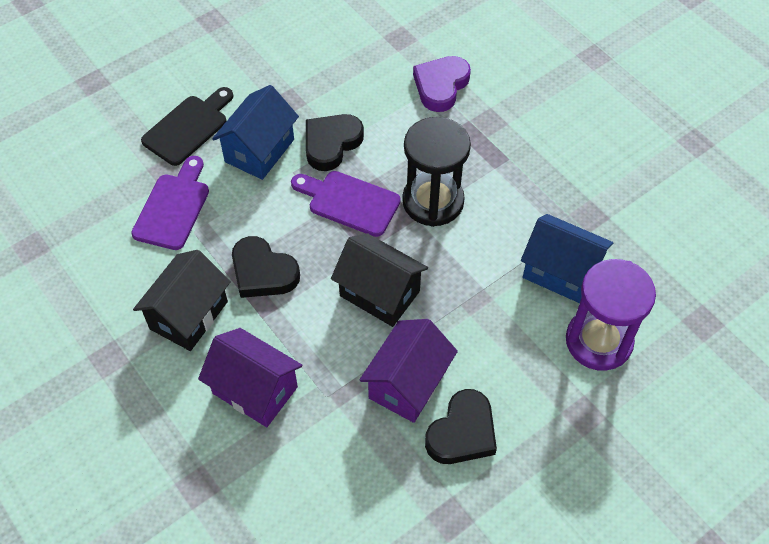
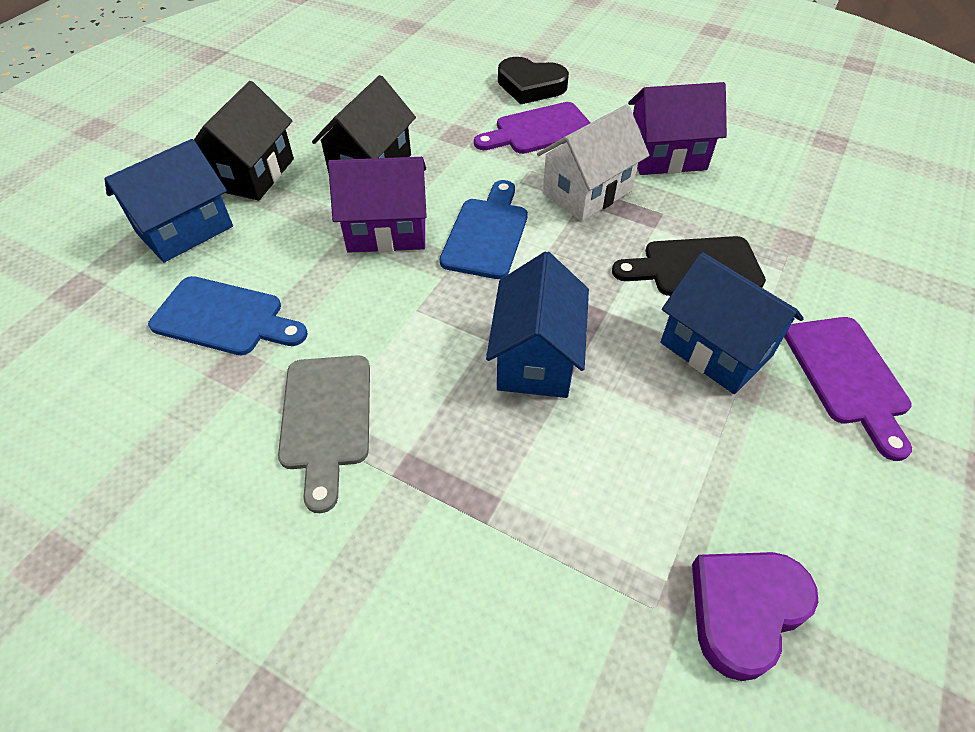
black heart: 3 -> 1
black hourglass: 1 -> 0
blue cutting board: 0 -> 2
blue house: 2 -> 3
grey cutting board: 0 -> 1
purple hourglass: 1 -> 0
white house: 0 -> 1

